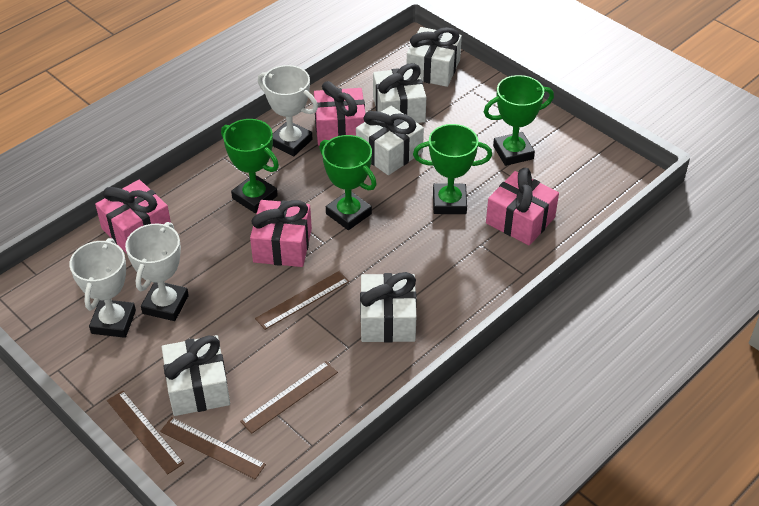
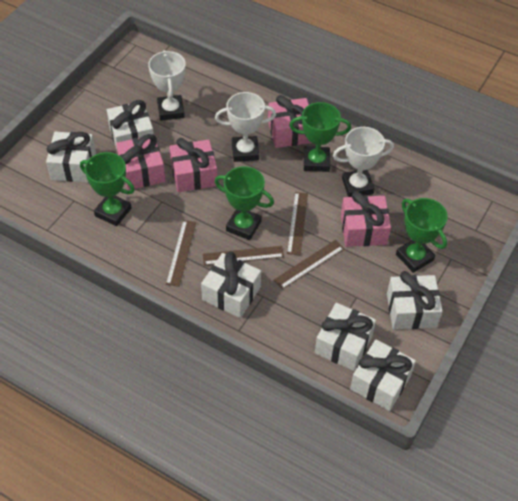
white gift: 5 -> 6

